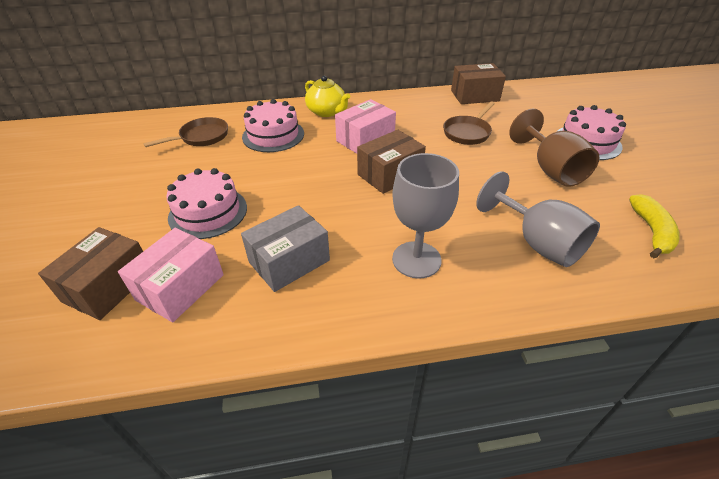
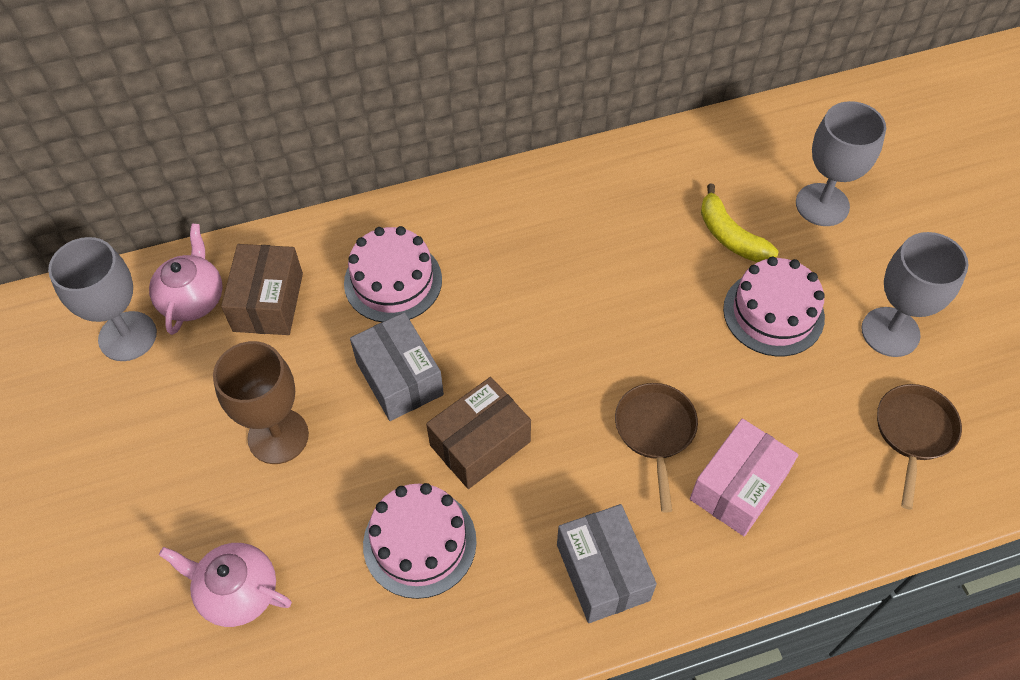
brown box: 3 -> 2
grey box: 1 -> 2
grey goblet: 2 -> 3
pink box: 2 -> 1
pink teapot: 0 -> 2
yellow teapot: 1 -> 0

